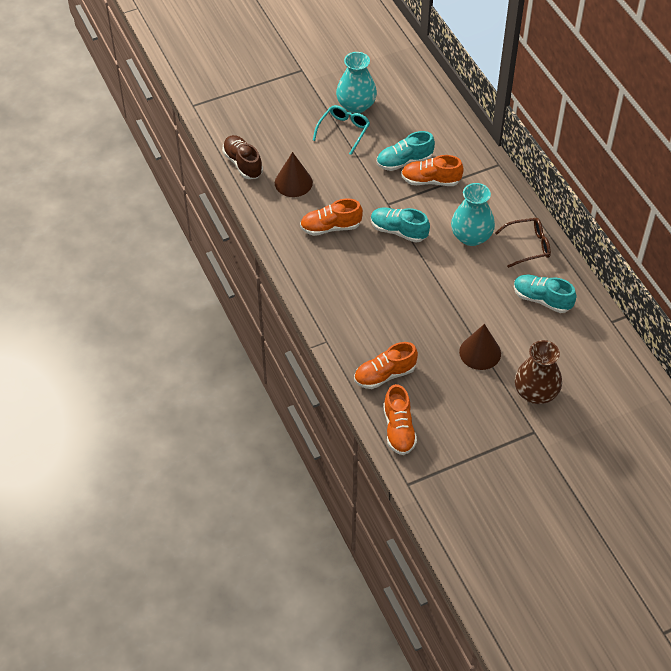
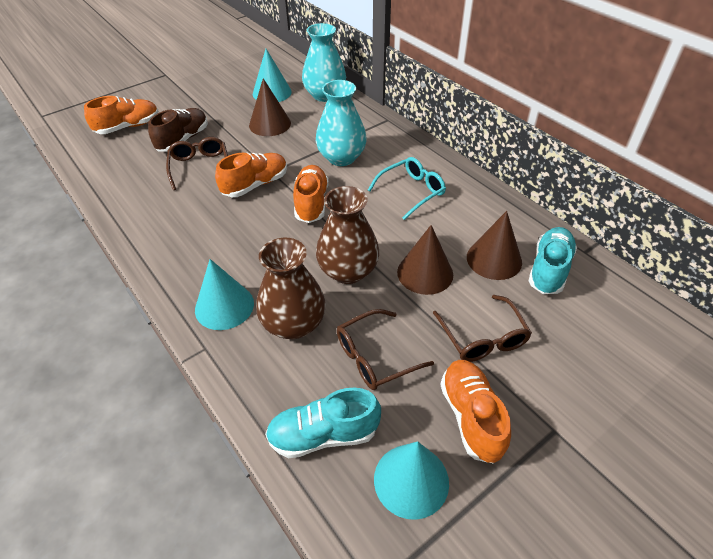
brown cone: 2 -> 3
brown glasses: 1 -> 3
brown vase: 1 -> 2
turquoise cone: 0 -> 3
turquoise shoe: 3 -> 2

